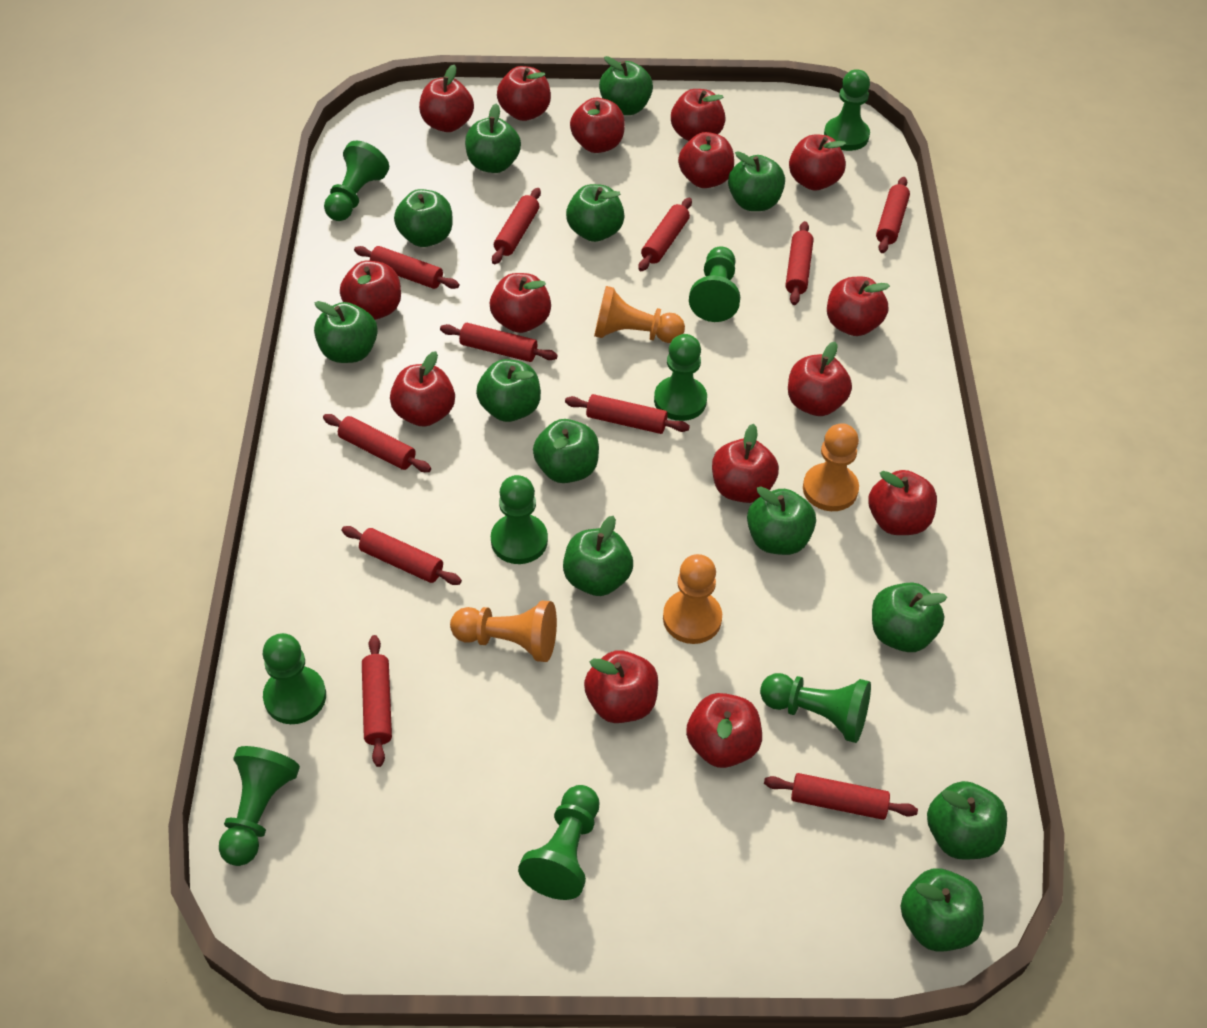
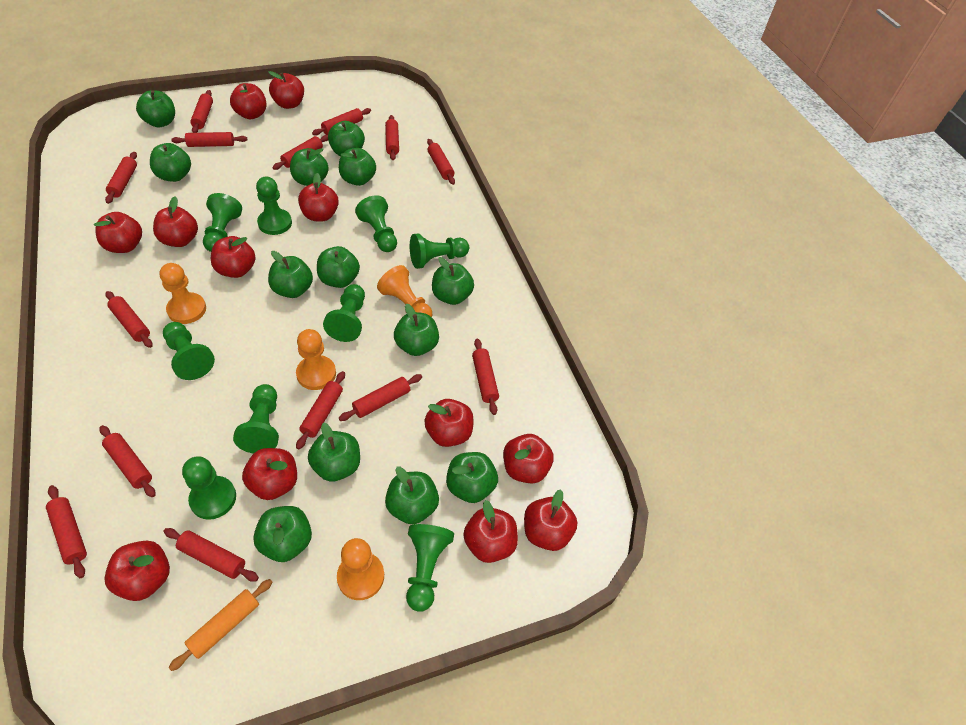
orange rolling pin: 0 -> 1
red apple: 15 -> 12
red rolling pin: 11 -> 14

